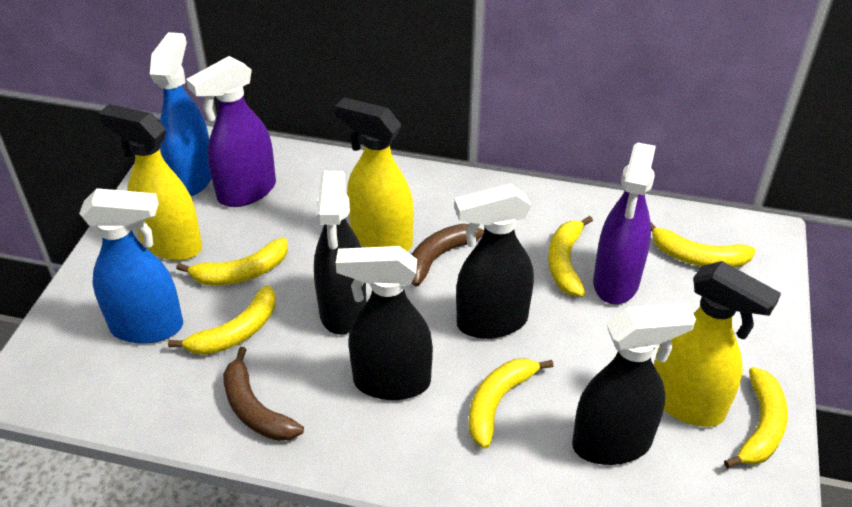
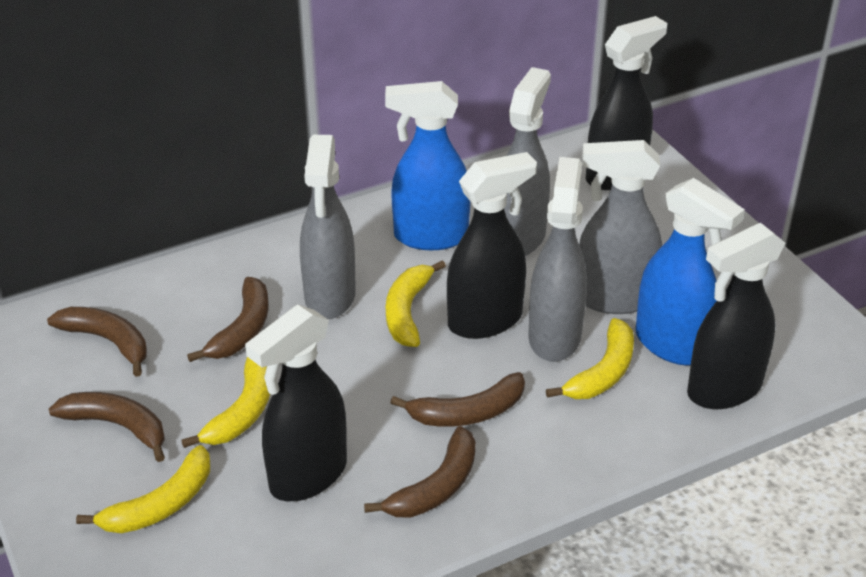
brown banana: 2 -> 5
grey spray bottle: 0 -> 4
purple spray bottle: 2 -> 0
yellow banana: 6 -> 4
yellow spray bottle: 3 -> 0

